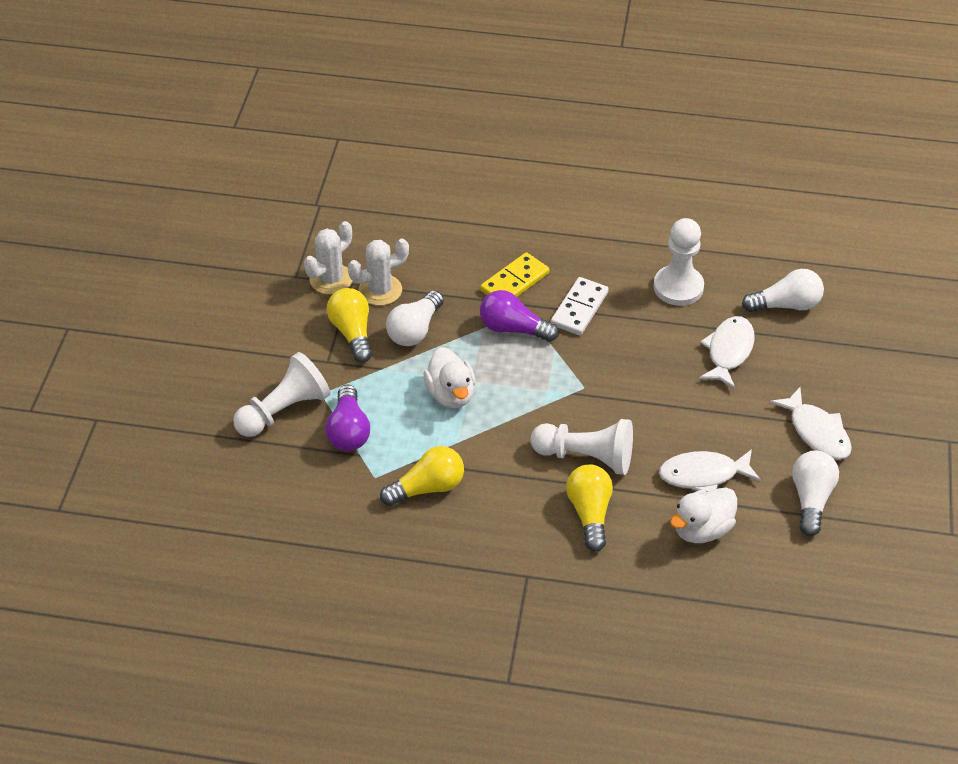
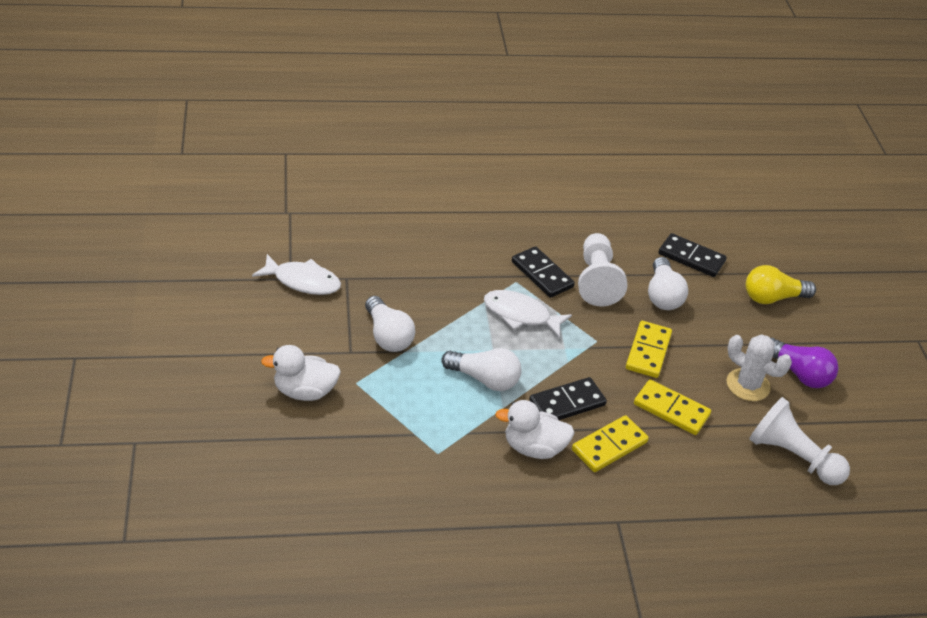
black domino: 0 -> 3
purple light bulb: 2 -> 1
white cactus: 2 -> 1
white domino: 1 -> 0
white fish: 3 -> 2
white pawn: 3 -> 2
yellow domino: 1 -> 3
yellow light bulb: 3 -> 1

